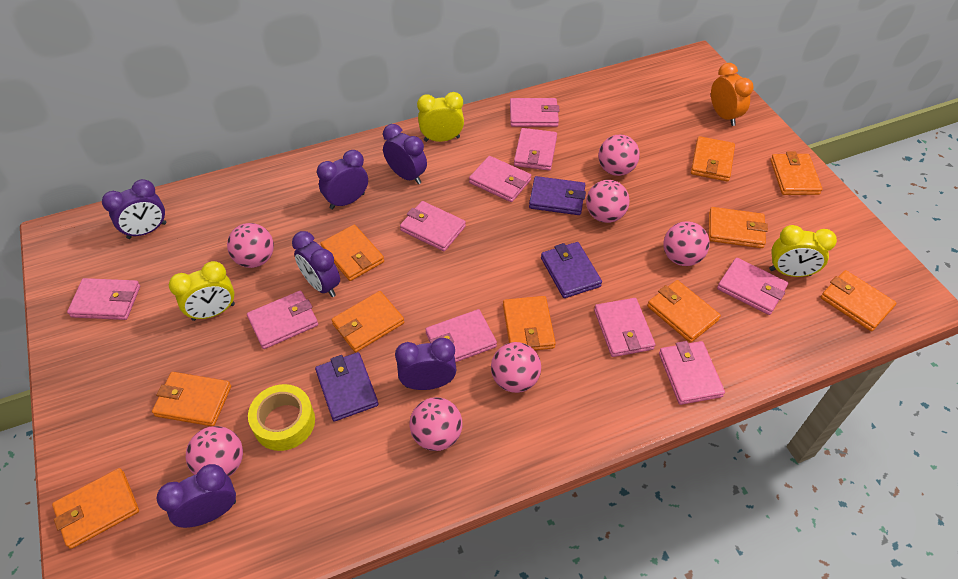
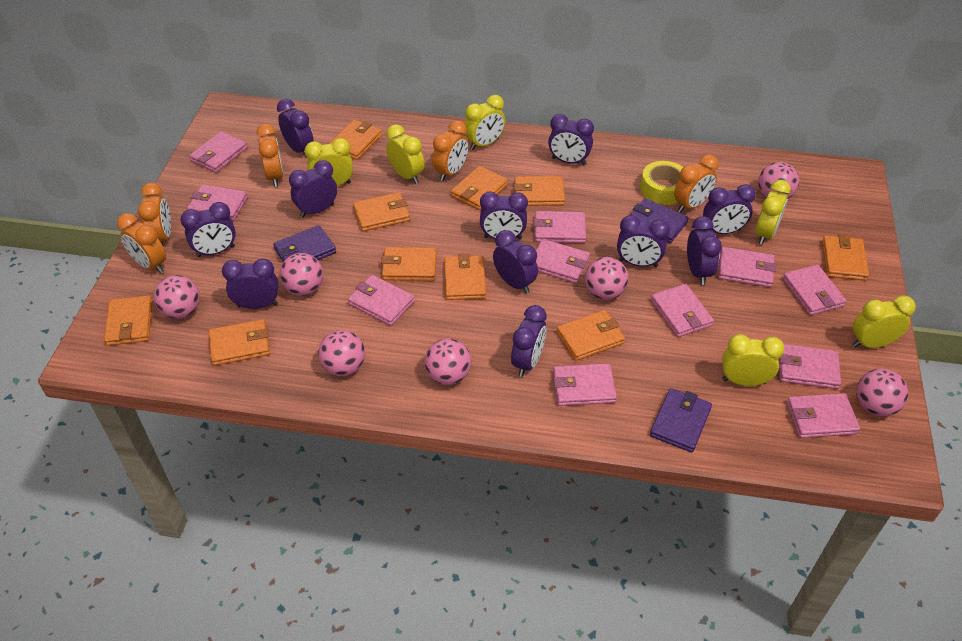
orange clock: 1 -> 5
pink wallet: 10 -> 11
purple clock: 6 -> 11
yellow clock: 3 -> 6

